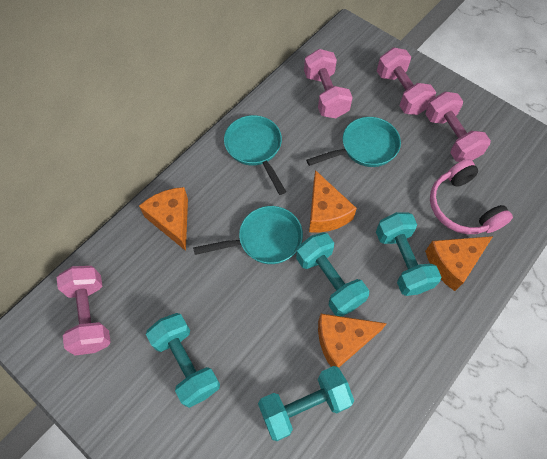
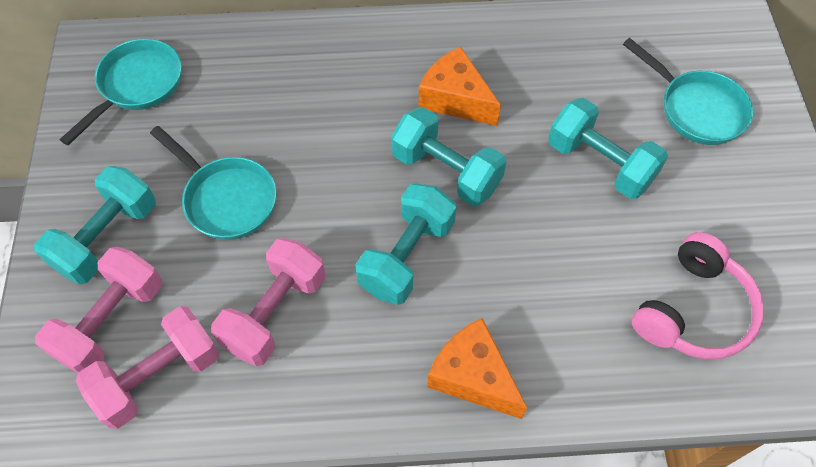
orange cheese: 4 -> 2
pink dumbbell: 4 -> 3

